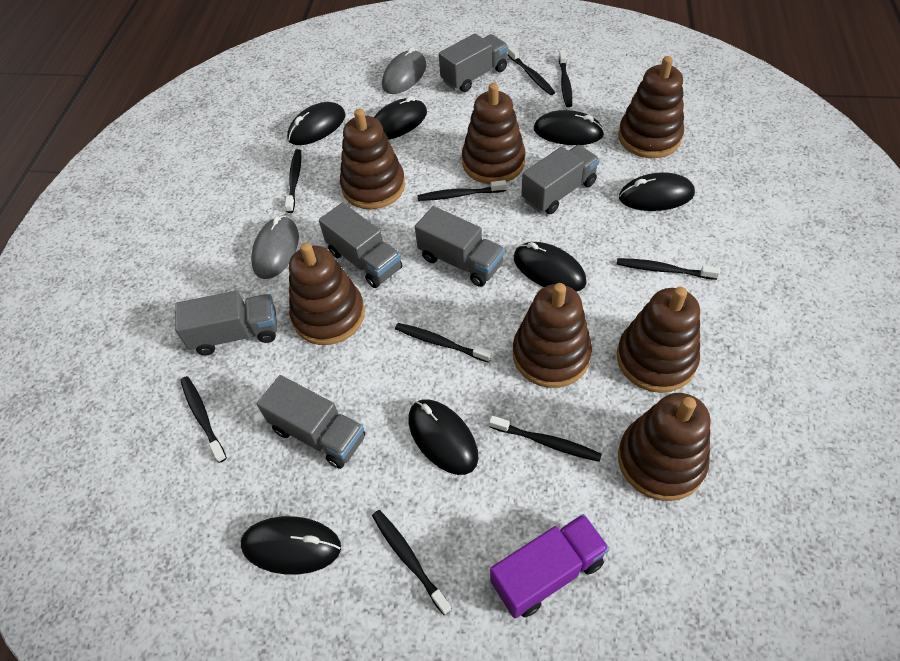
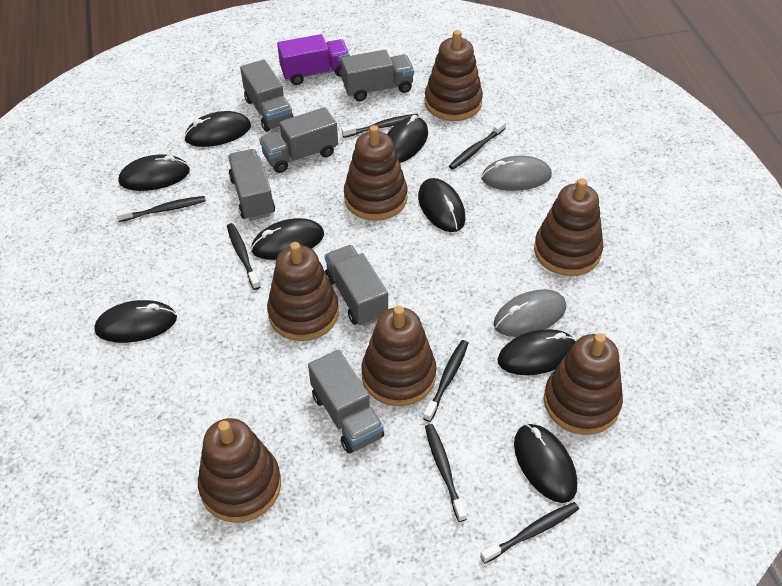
black mouse: 7 -> 8
black toothbrush: 9 -> 7

